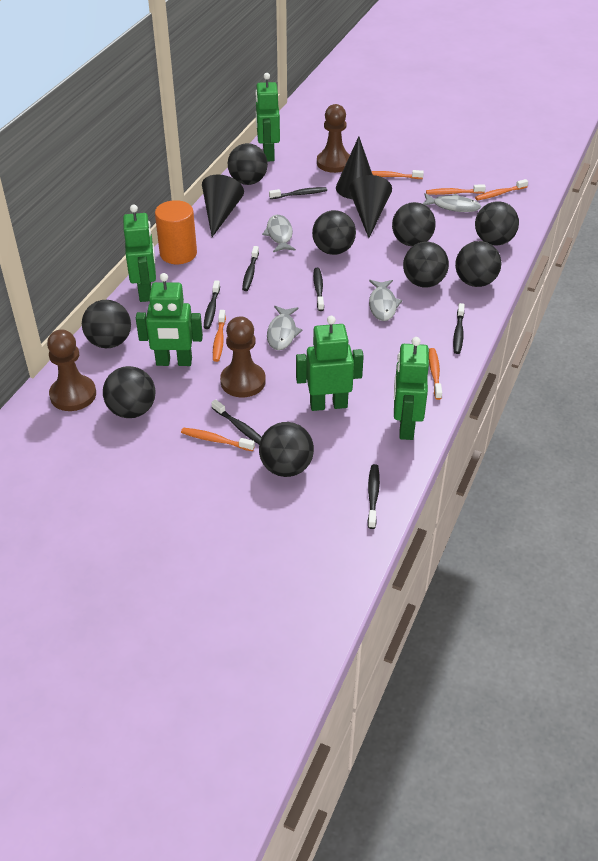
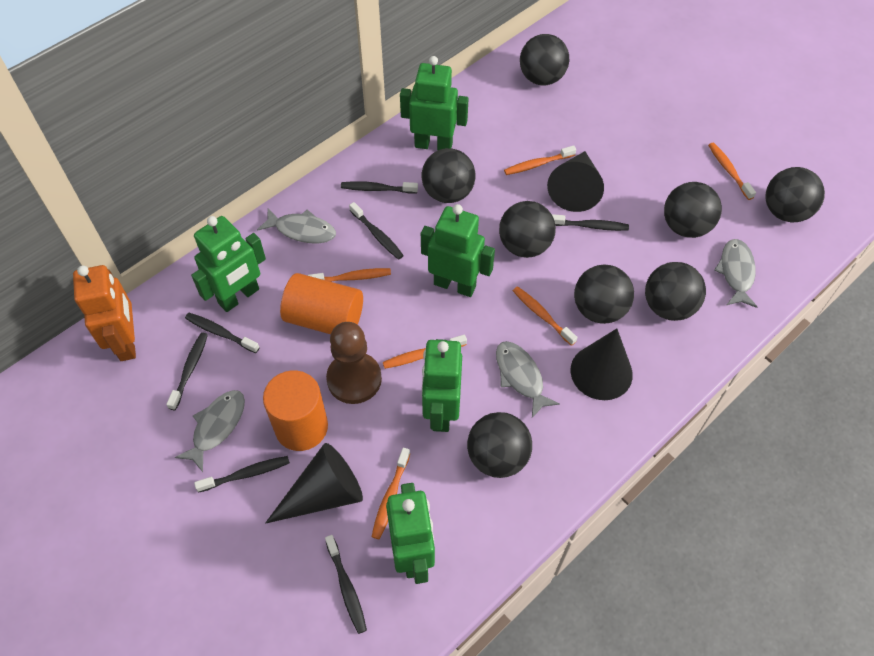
black ball: 9 -> 8
brown pawn: 3 -> 1
orange cylinder: 1 -> 2
orange robot: 0 -> 1

